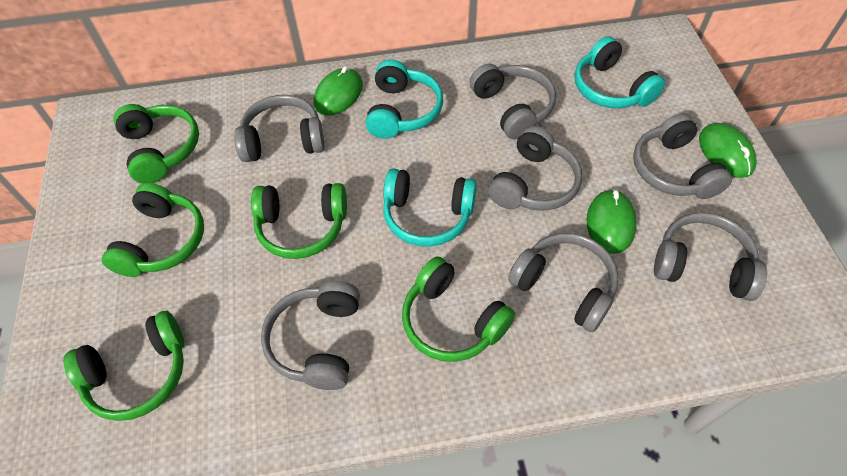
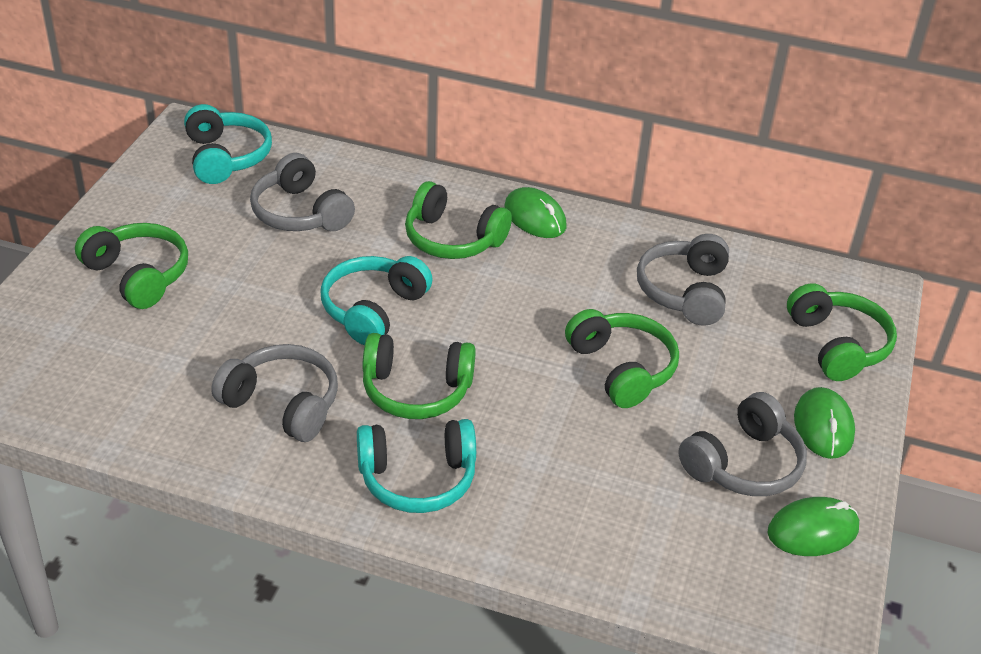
grey headphones: 7 -> 4

